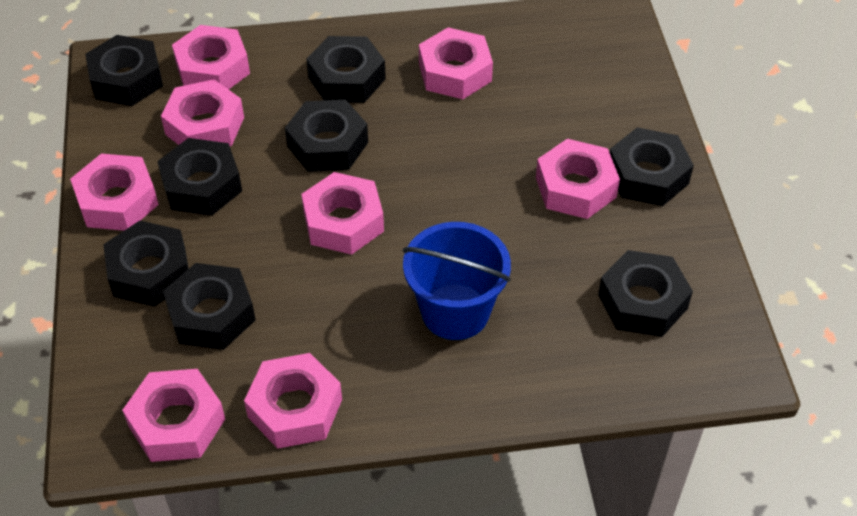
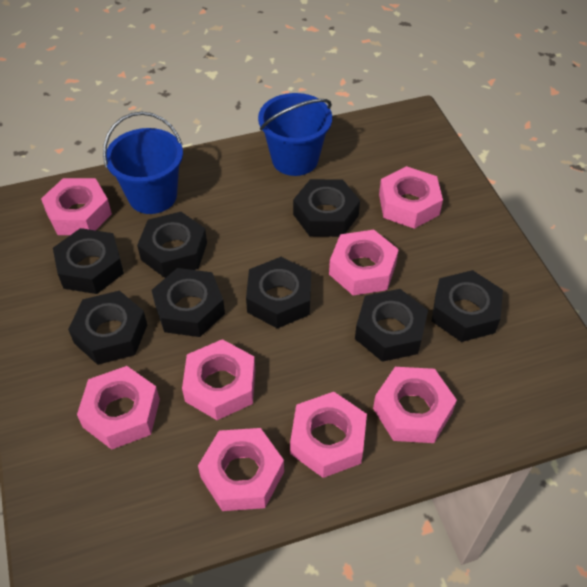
blue bucket: 1 -> 2

